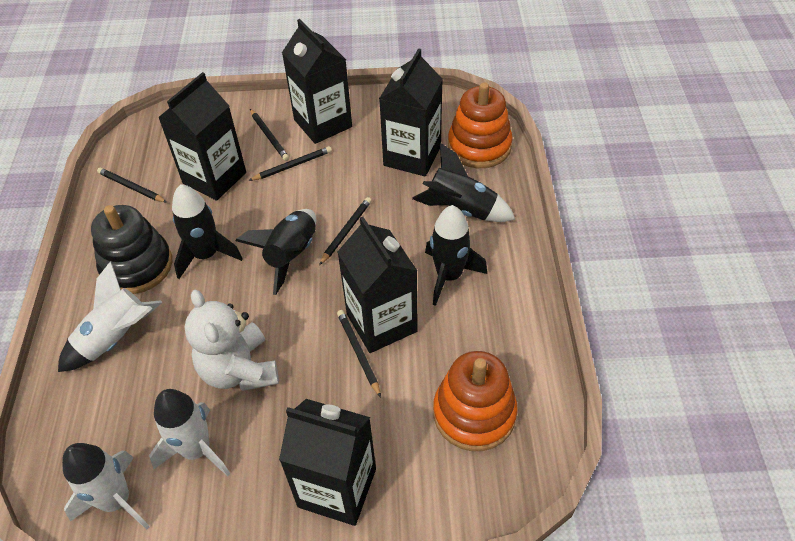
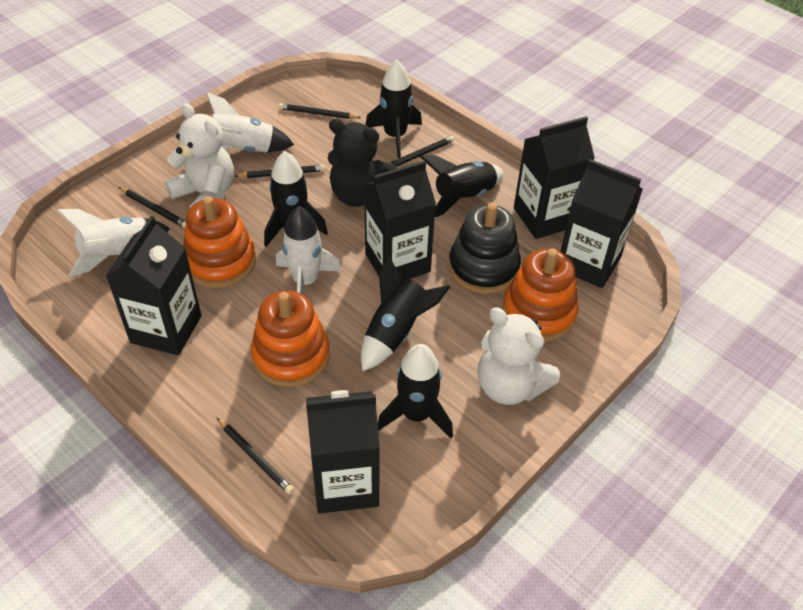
black rocket: 4 -> 5
black teddy bear: 0 -> 1
orange stacking toy: 2 -> 3
white teddy bear: 1 -> 2

